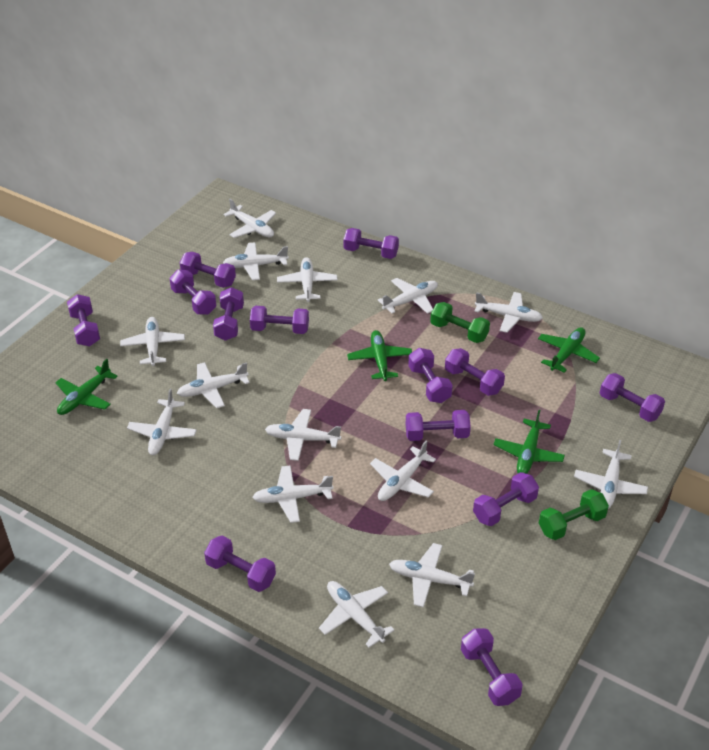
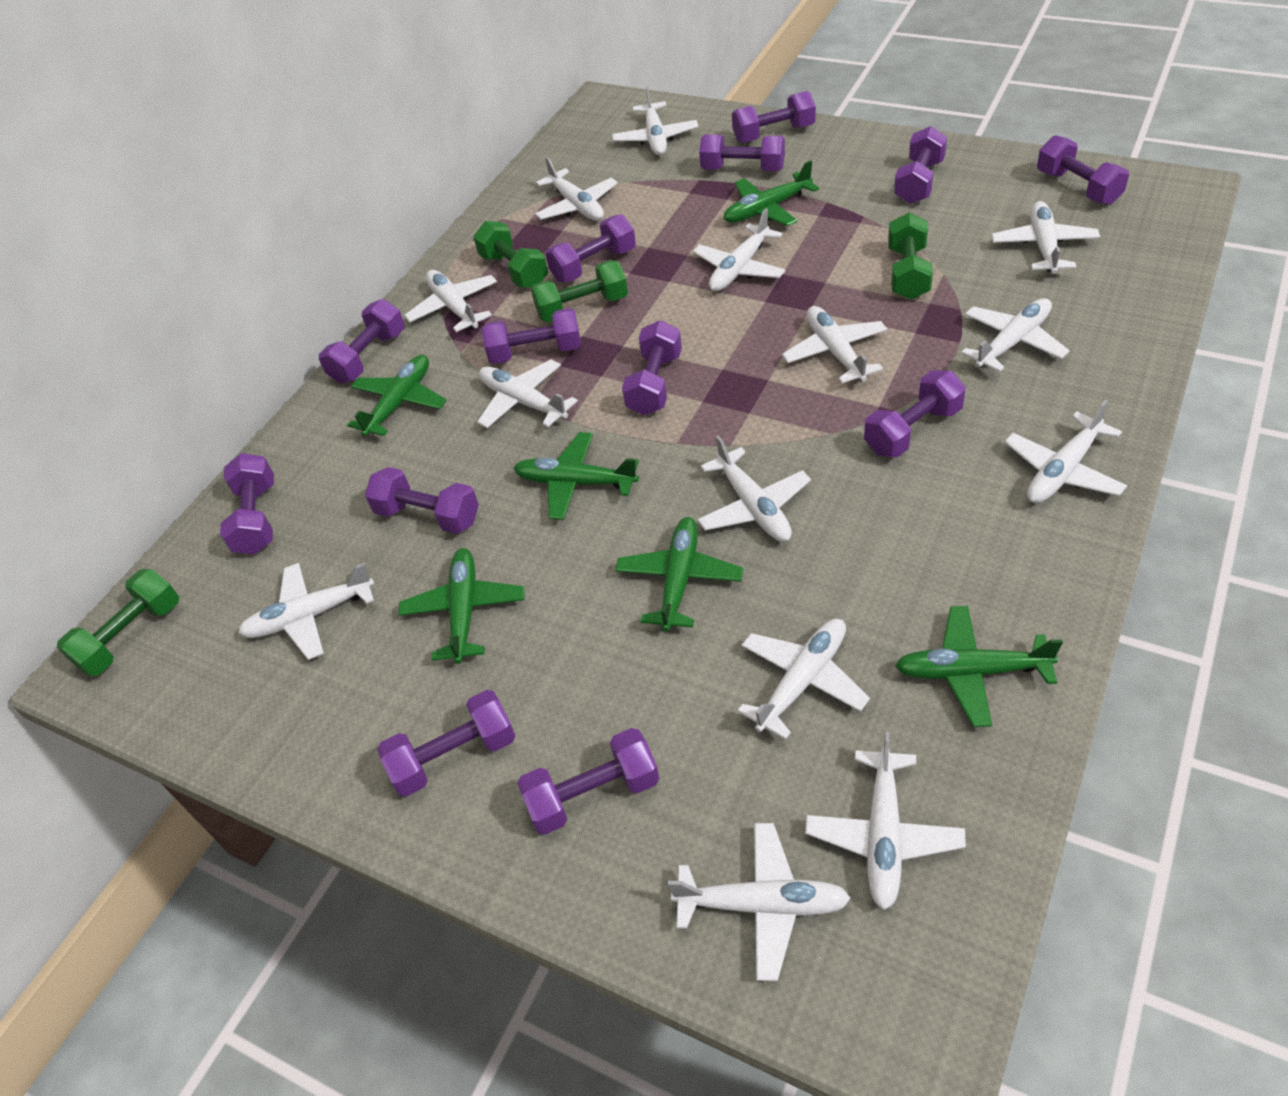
green dumbbell: 2 -> 4
green plane: 4 -> 6

